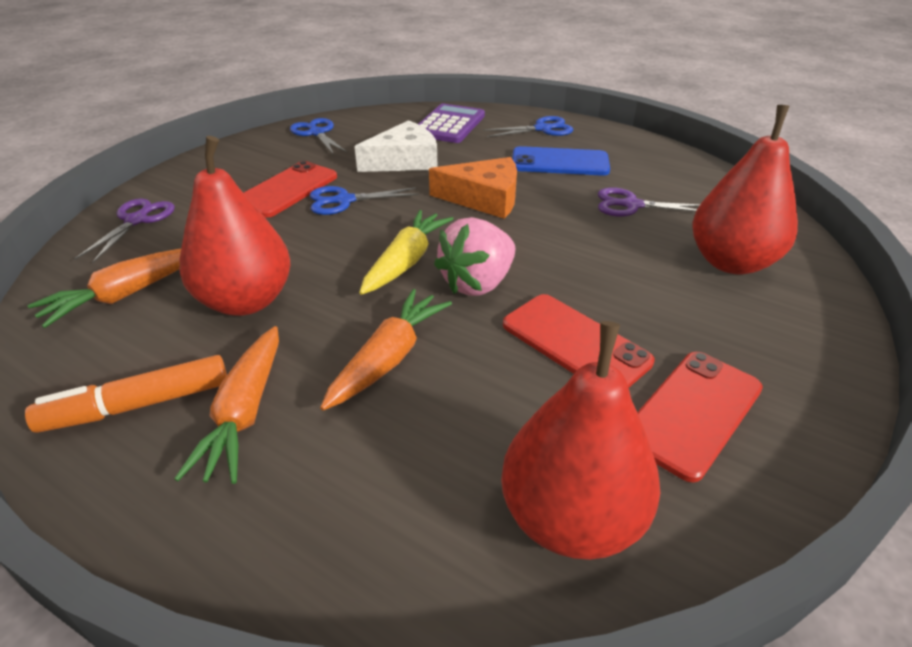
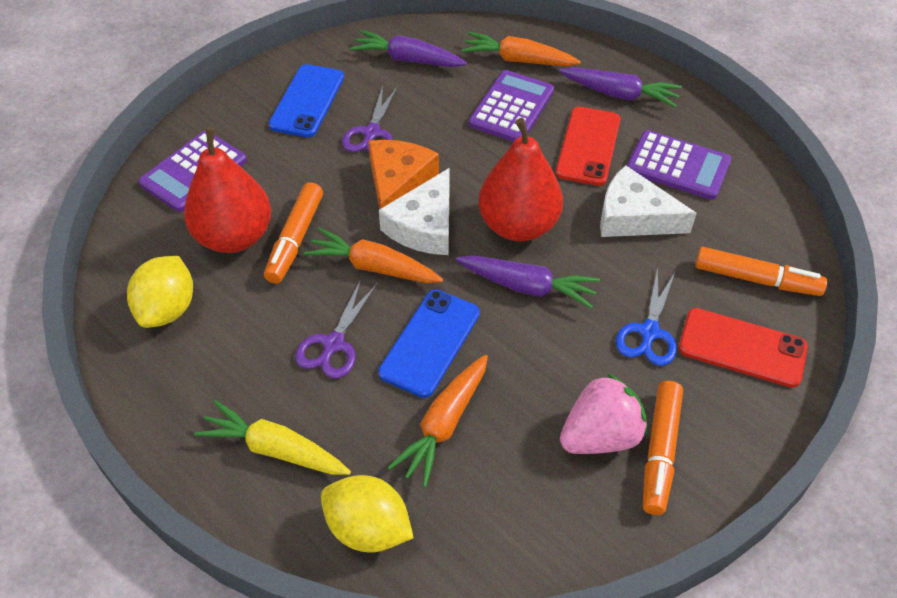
blue phone: 1 -> 2
blue scissors: 3 -> 1
orange marker: 1 -> 3
purple calculator: 1 -> 3
purple carrot: 0 -> 3
red pear: 3 -> 2
red phone: 3 -> 2
white cheese: 1 -> 2
yellow lemon: 0 -> 2

